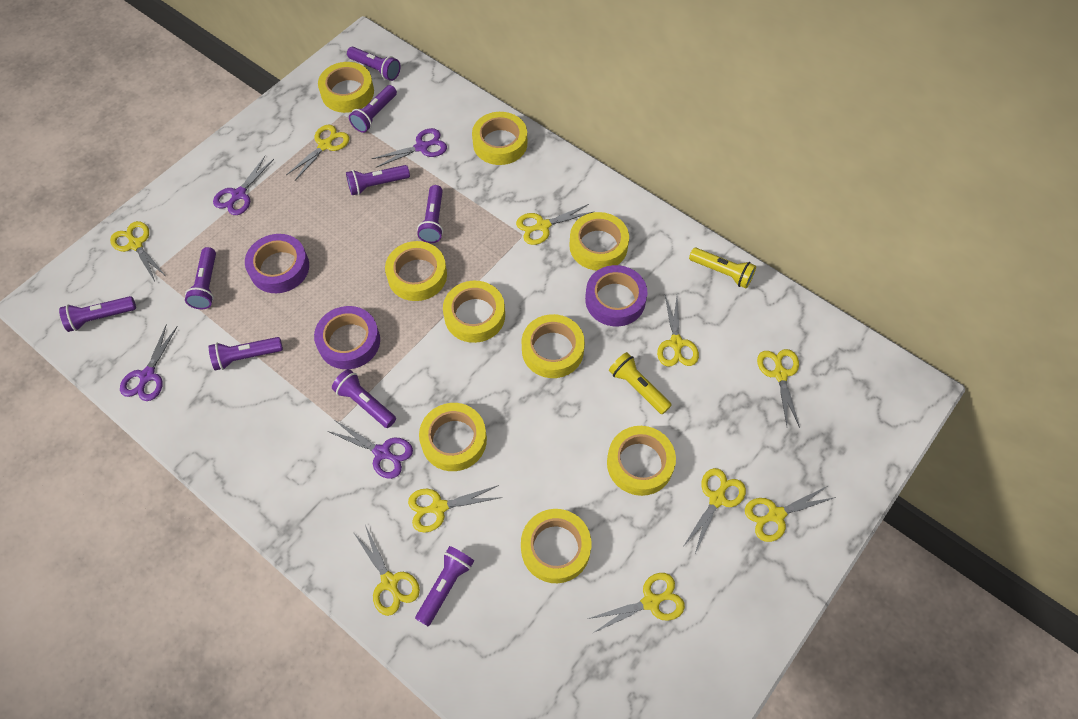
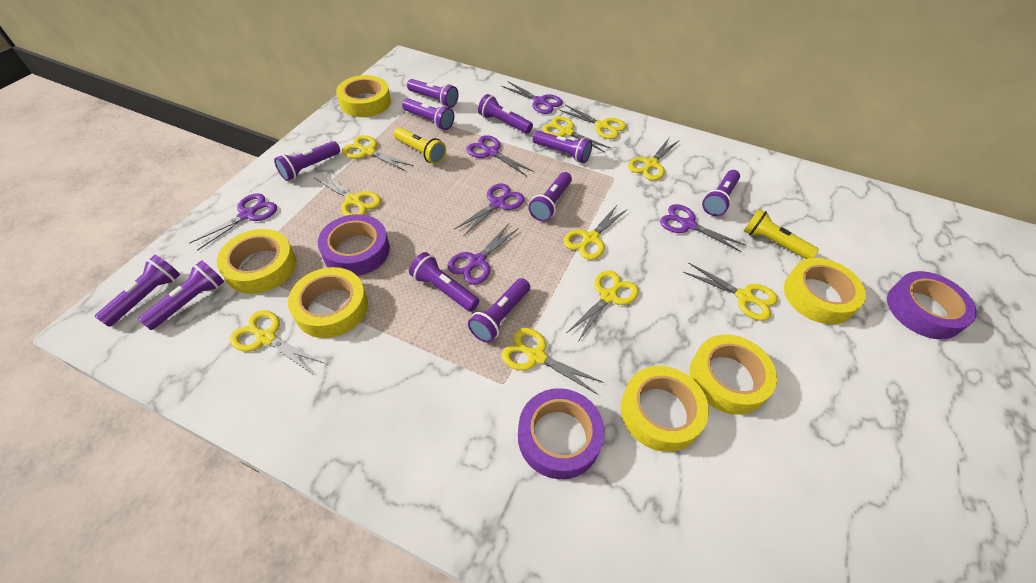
purple flashlight: 9 -> 11
purple scissors: 4 -> 6
yellow tape: 9 -> 6

